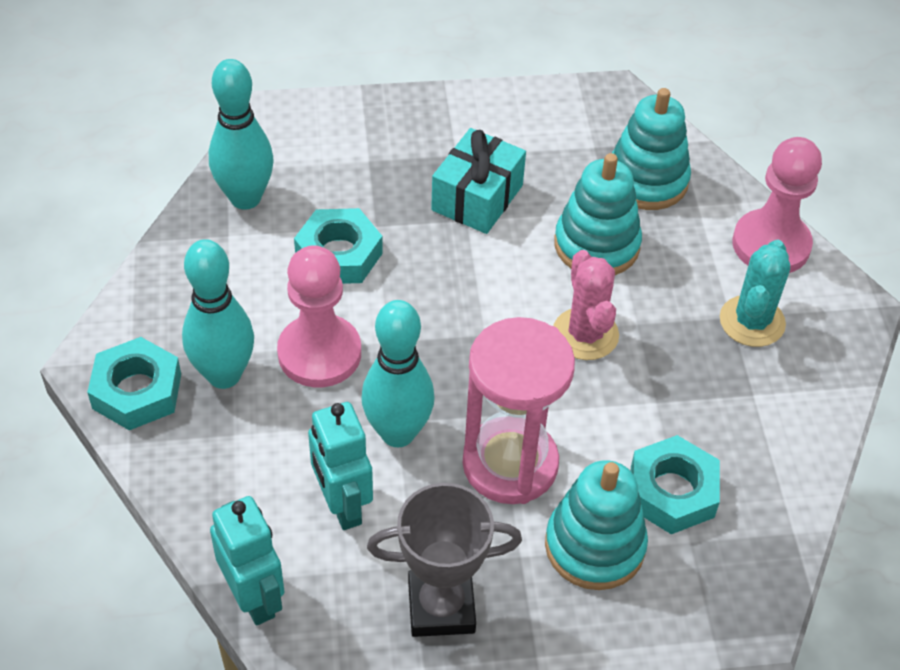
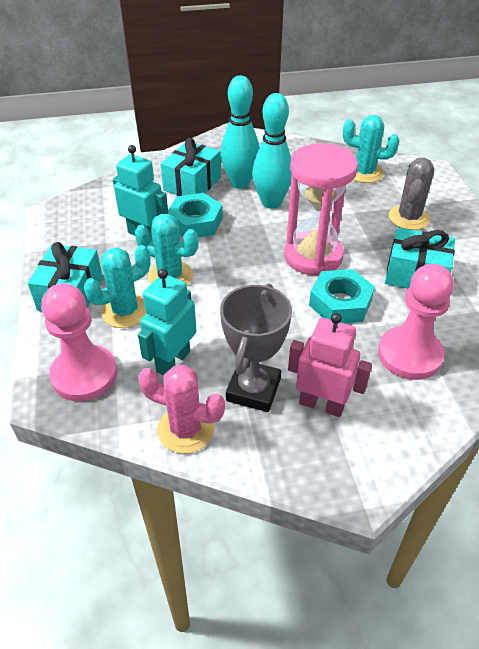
grey cactus: 0 -> 1
pink robot: 0 -> 1
turquoise bowling pin: 3 -> 2
turquoise cactus: 1 -> 3
turquoise gift: 1 -> 3
turquoise nut: 3 -> 2
turquoise stacking toy: 3 -> 0

